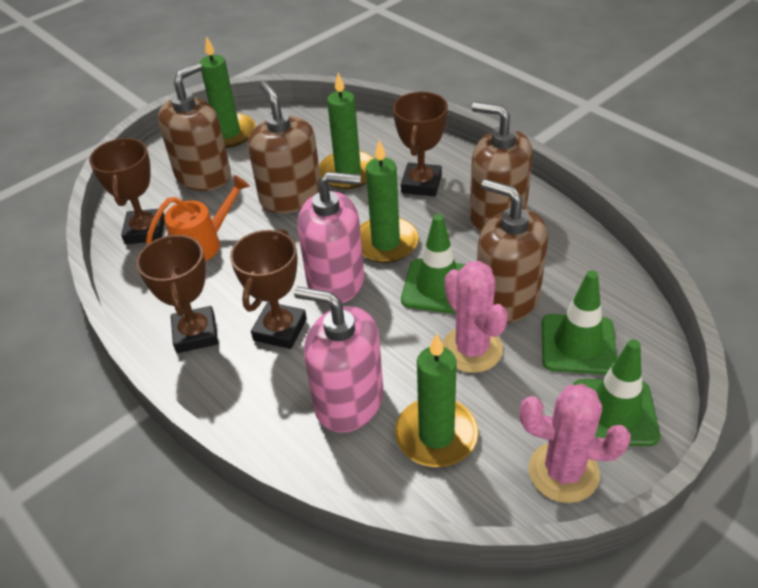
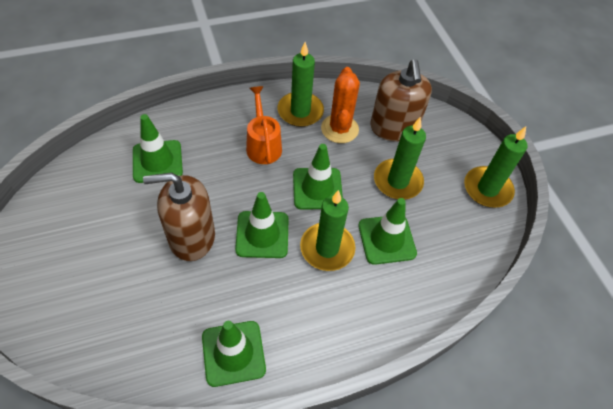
brown soap dispenser: 4 -> 2
brown trophy: 4 -> 0
green traffic cone: 3 -> 5
orange cactus: 0 -> 1
pink cactus: 2 -> 0
pink soap dispenser: 2 -> 0

